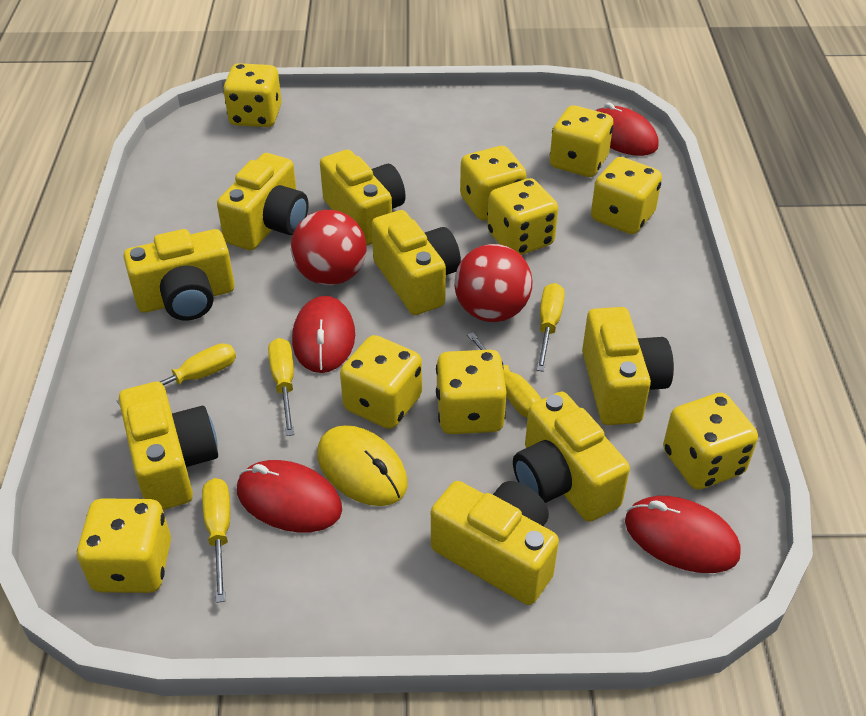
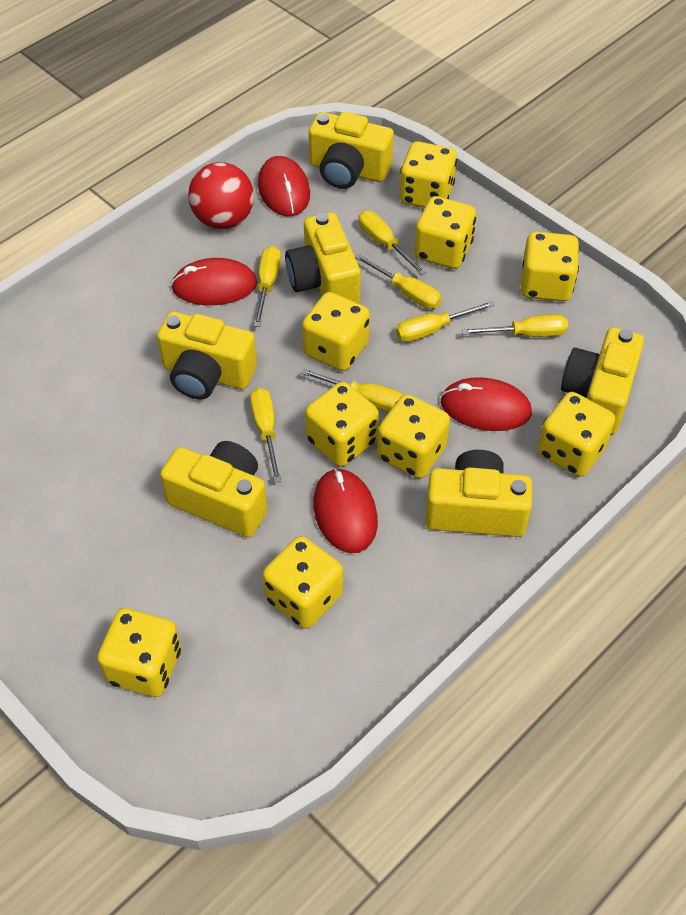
red ball: 2 -> 1
yellow camera: 8 -> 6
yellow mouse: 1 -> 0
yellow screwdriver: 5 -> 7

